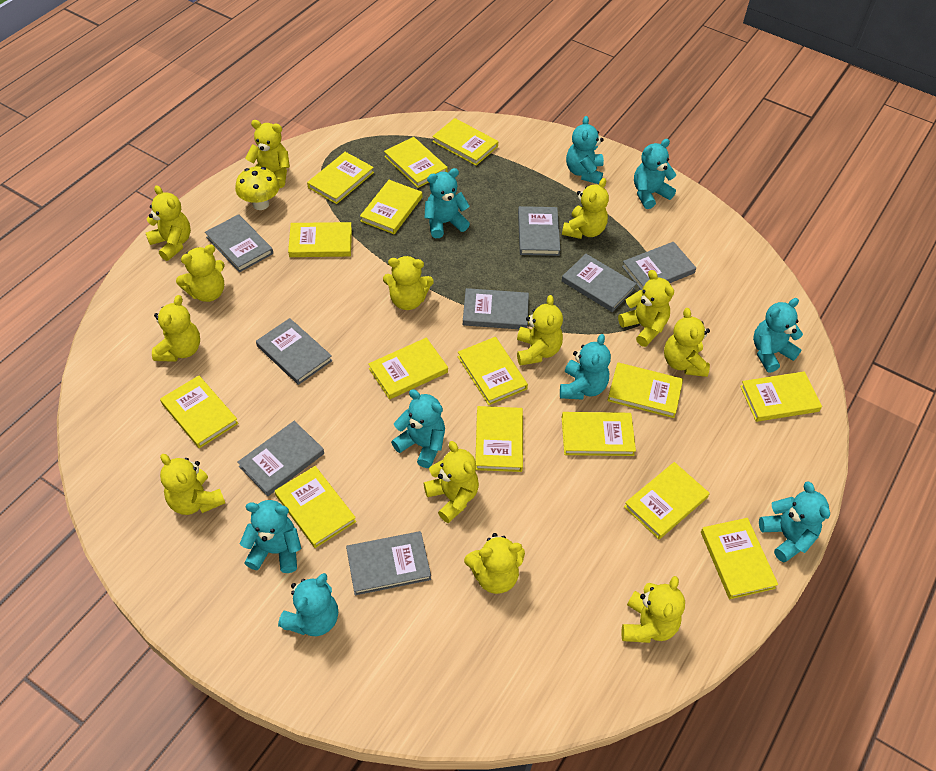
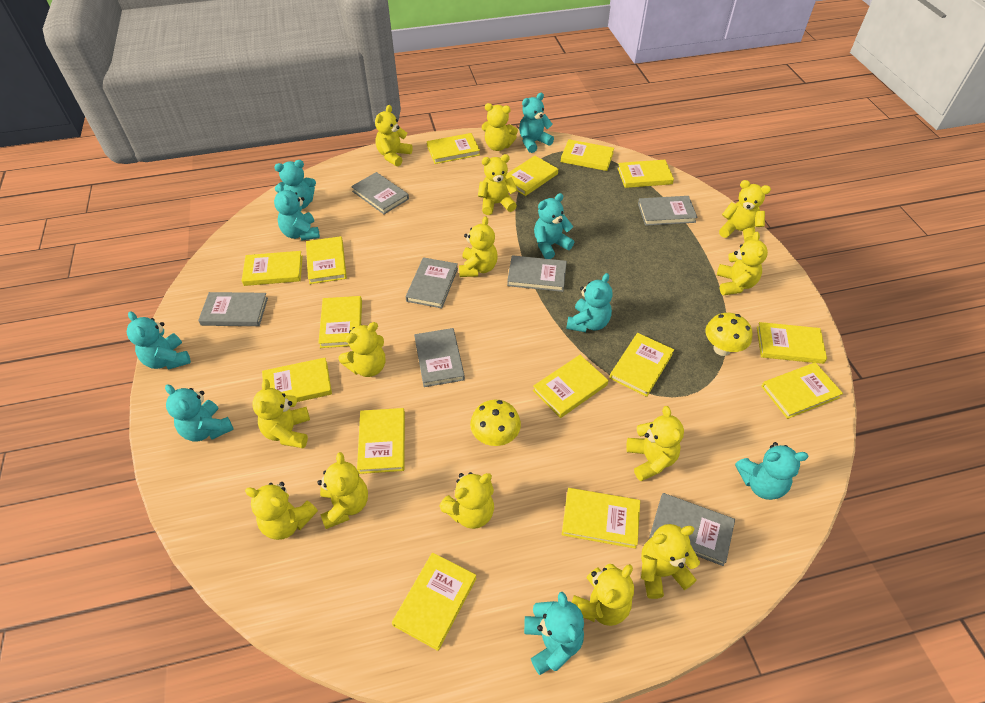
grey book: 8 -> 7
yellow mushroom: 1 -> 2
yellow teddy bear: 13 -> 14

